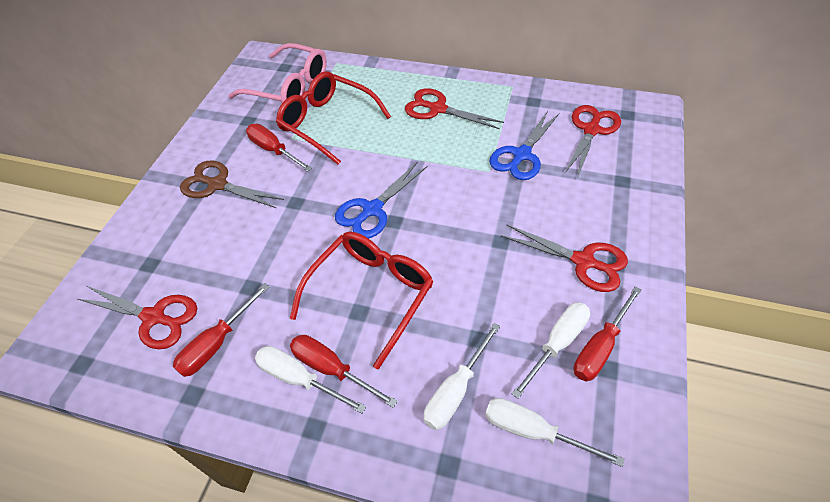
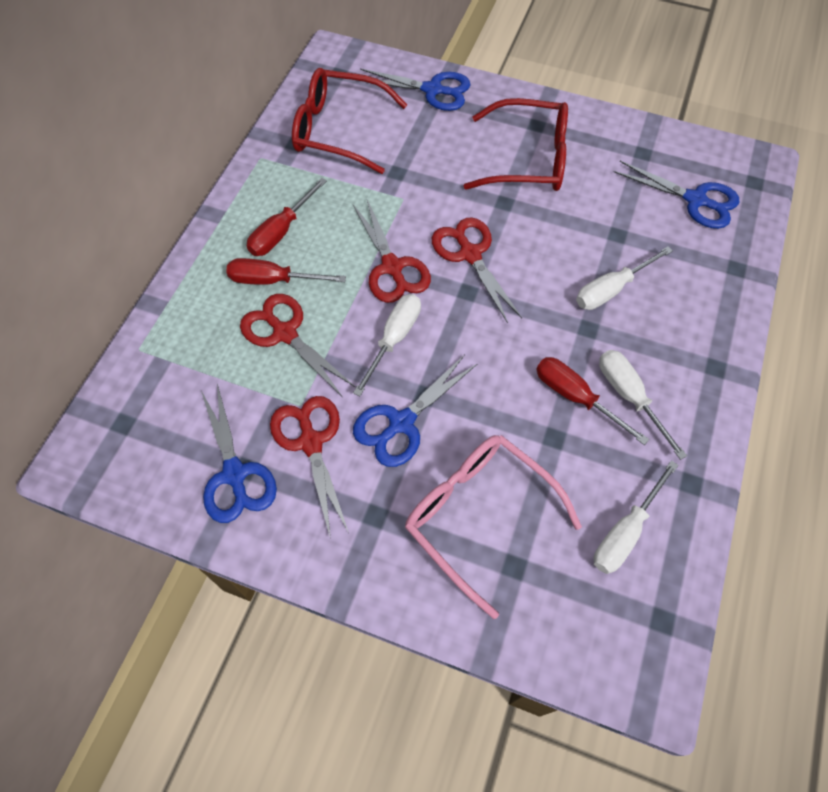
blue scissors: 2 -> 4
brown scissors: 1 -> 0
red screwdriver: 4 -> 3

